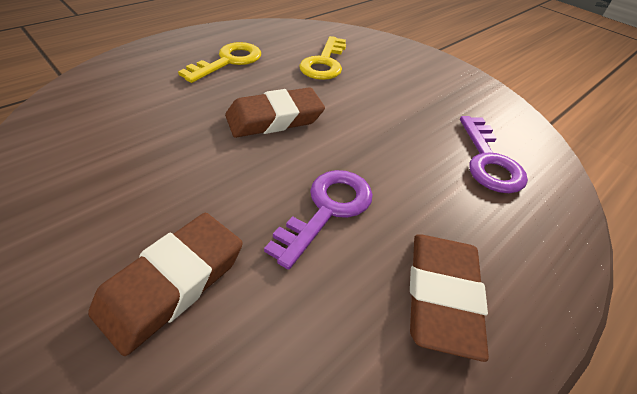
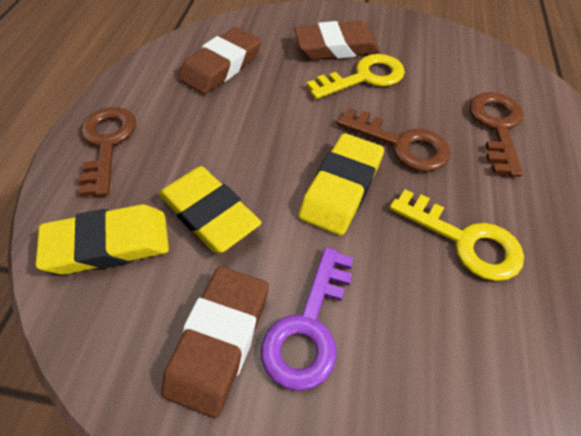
brown key: 0 -> 3
purple key: 2 -> 1
yellow eraser: 0 -> 3

